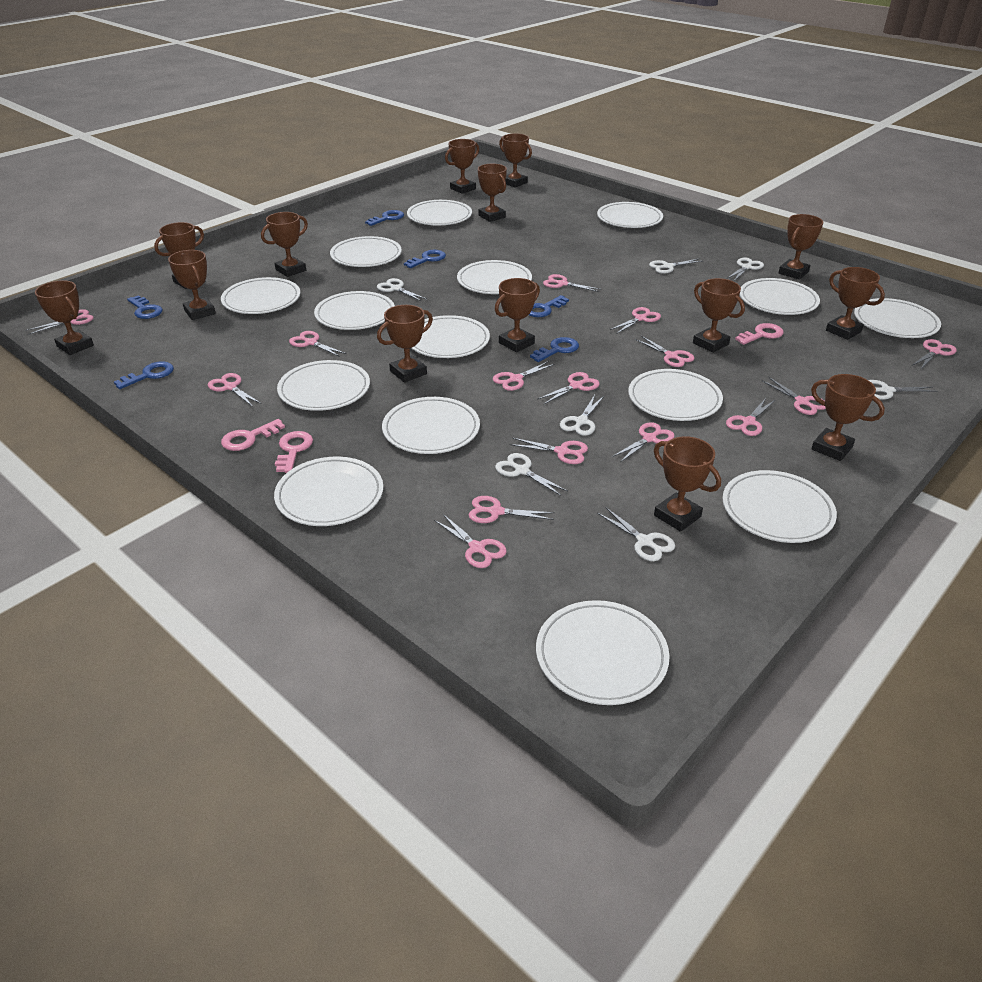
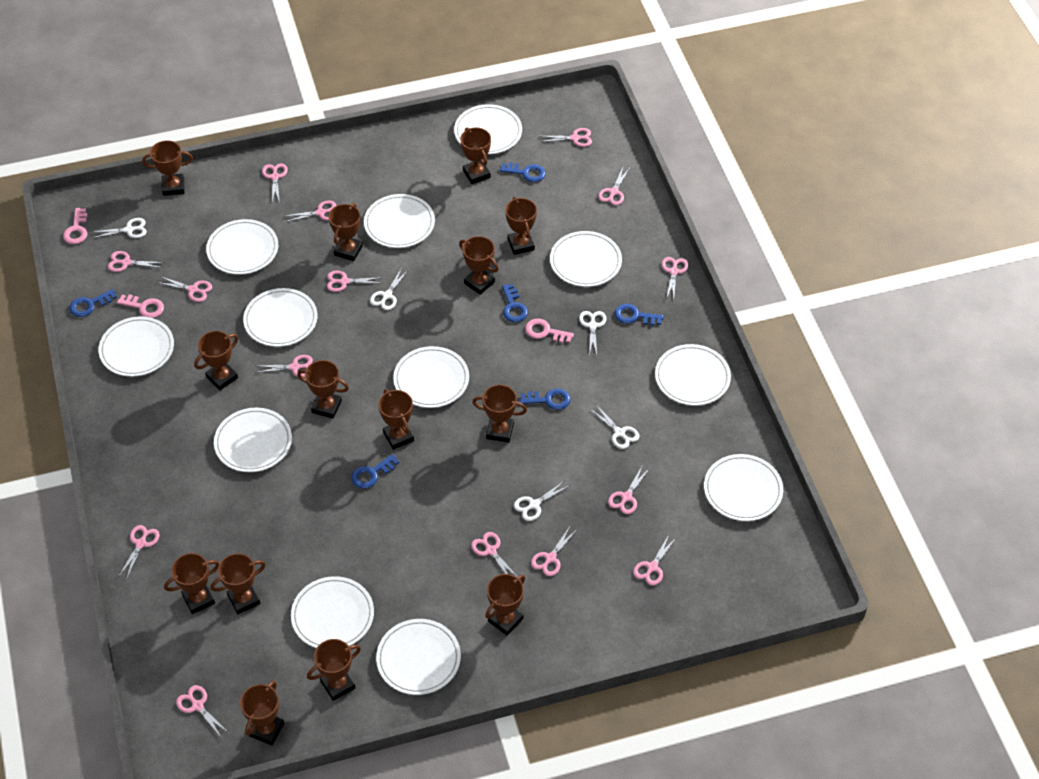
white plate: 15 -> 12
white scissors: 7 -> 5

